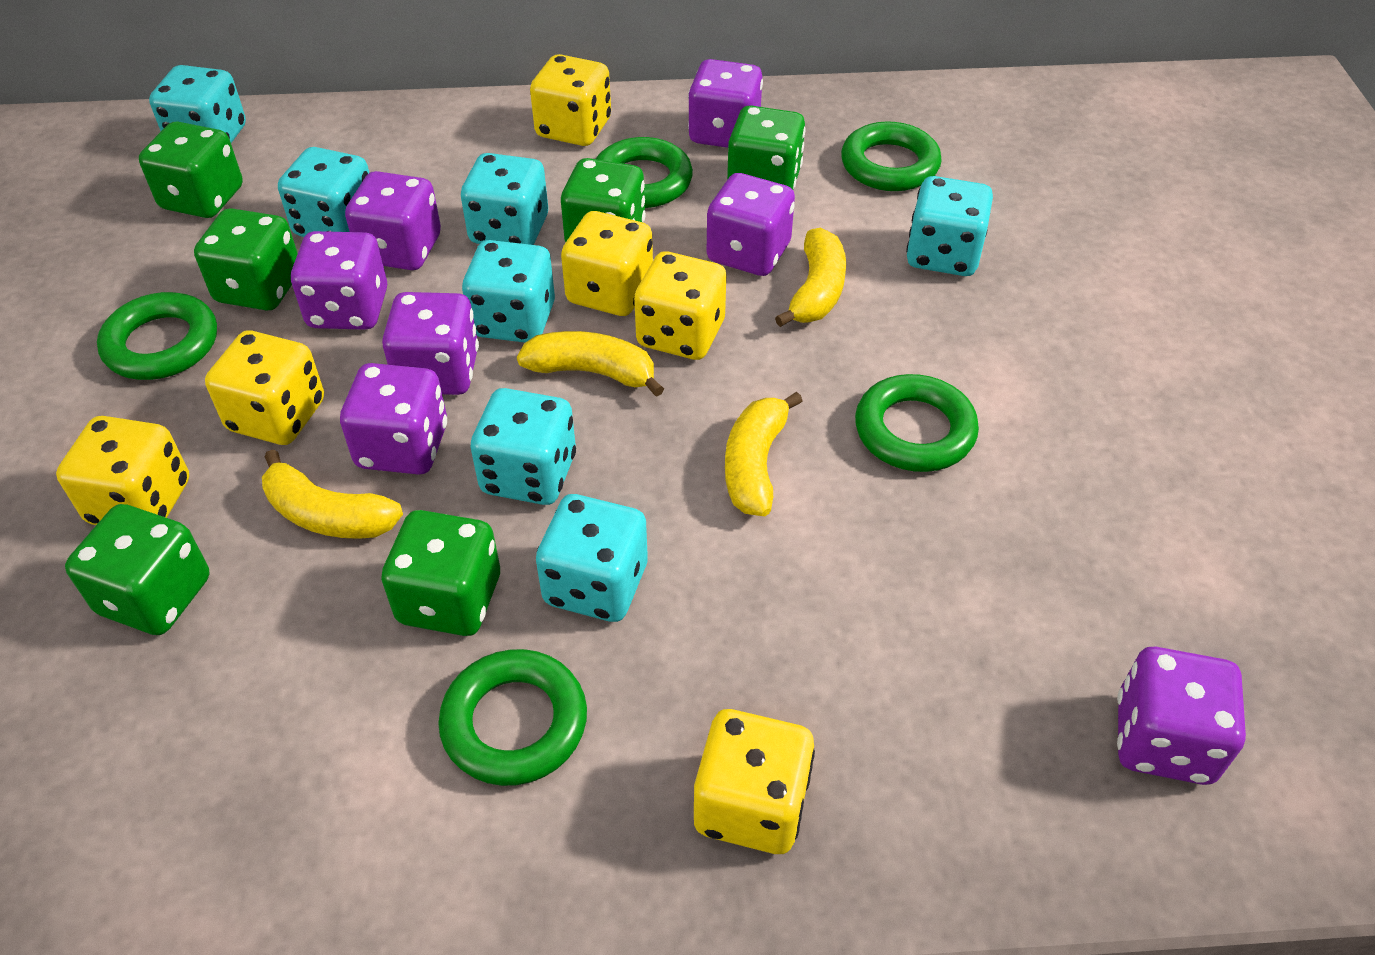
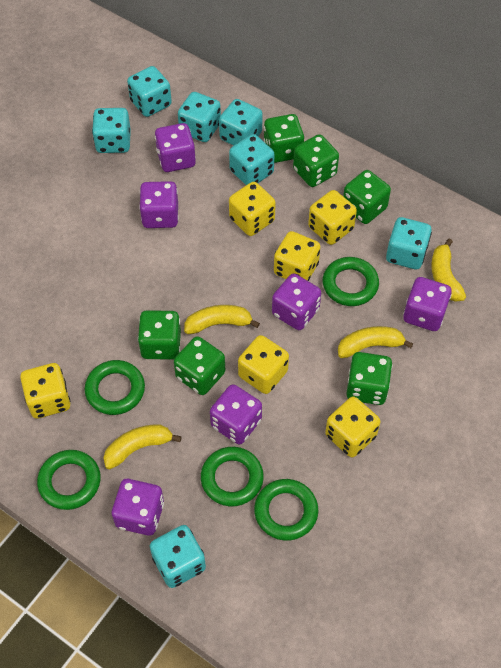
purple dice: 7 -> 6

